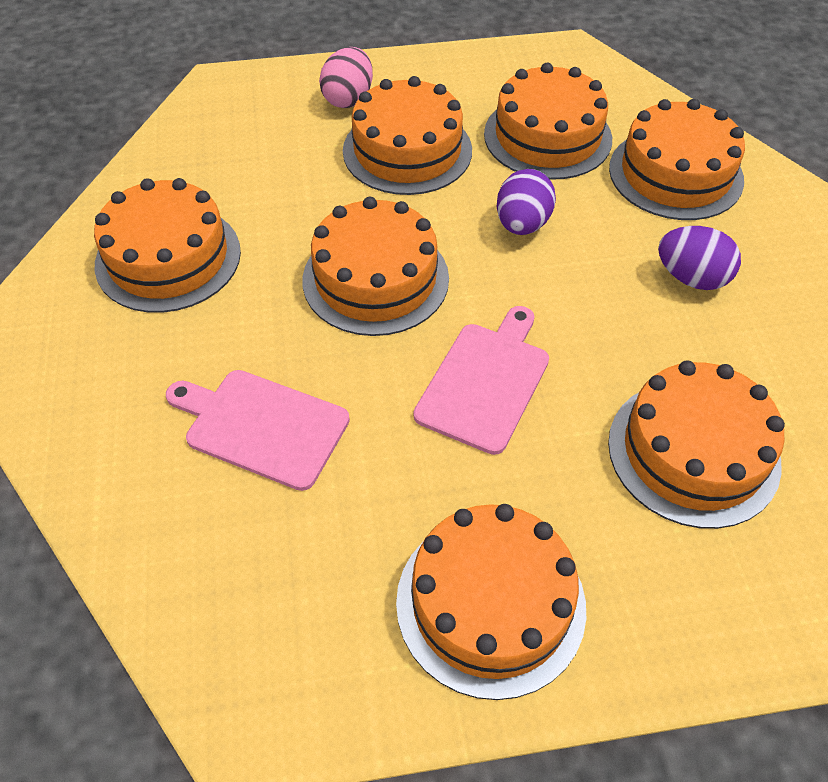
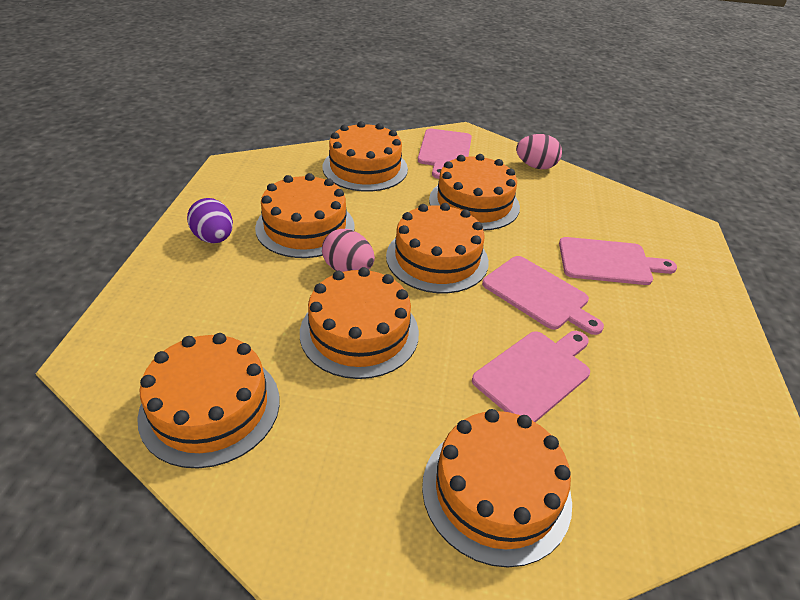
pink cutting board: 2 -> 4
pink egg: 1 -> 2
purple egg: 2 -> 1

